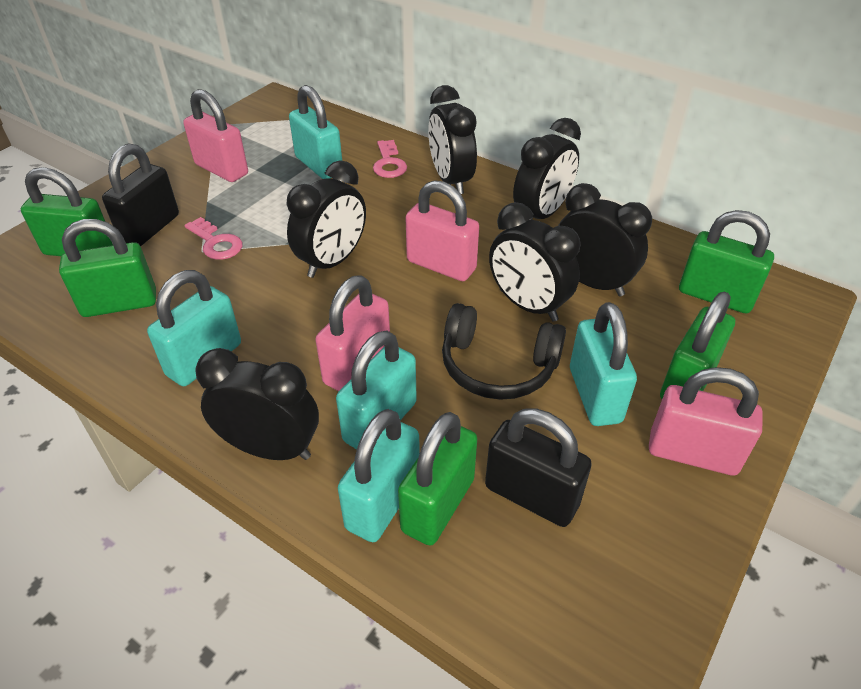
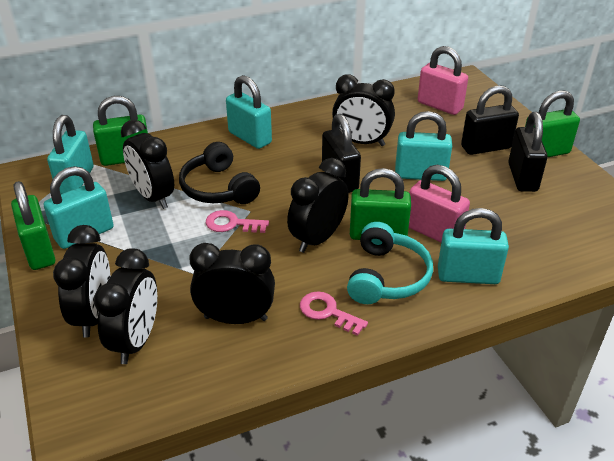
black padlock: 2 -> 3
green padlock: 5 -> 4
pink padlock: 4 -> 2
turquoise headphones: 0 -> 1

